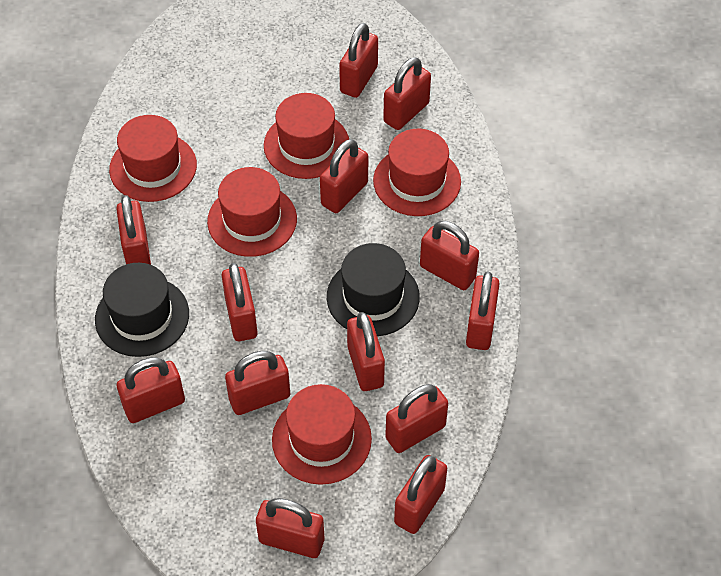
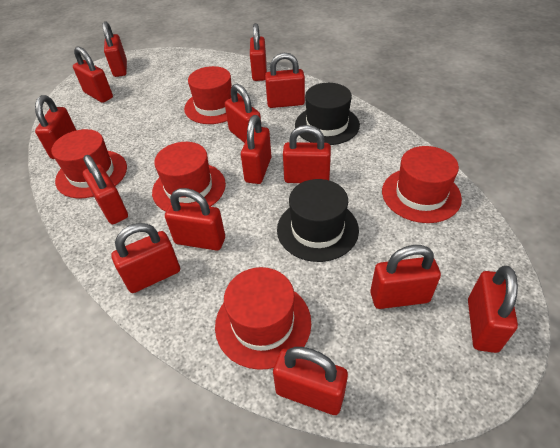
red padlock: 13 -> 14

